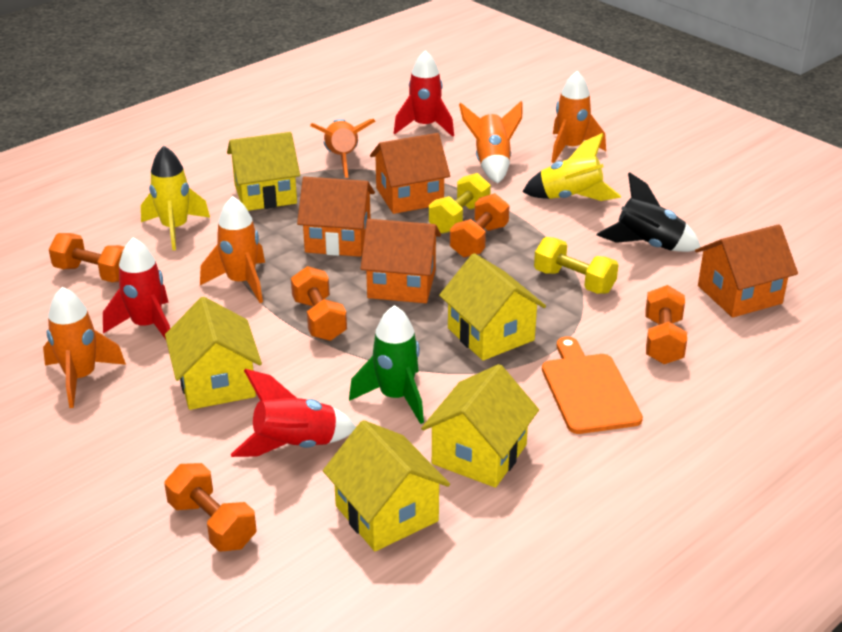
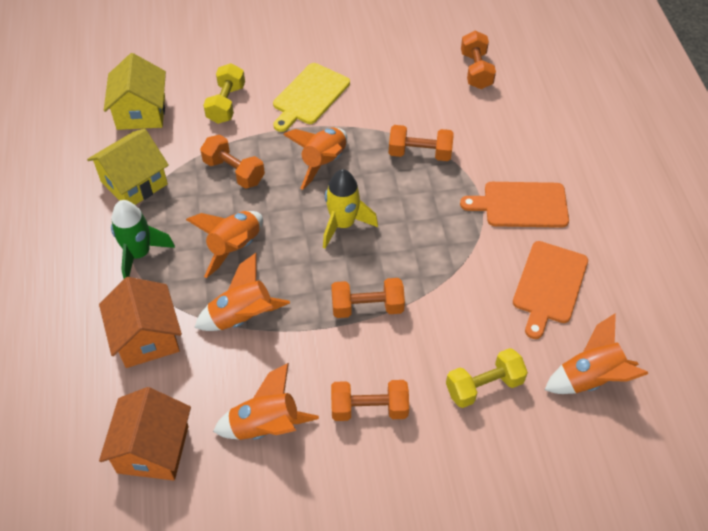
black rocket: 1 -> 0
orange cutting board: 1 -> 2
orange house: 4 -> 2
red rocket: 3 -> 0
yellow cutting board: 0 -> 1
yellow house: 5 -> 2
yellow rocket: 2 -> 1

